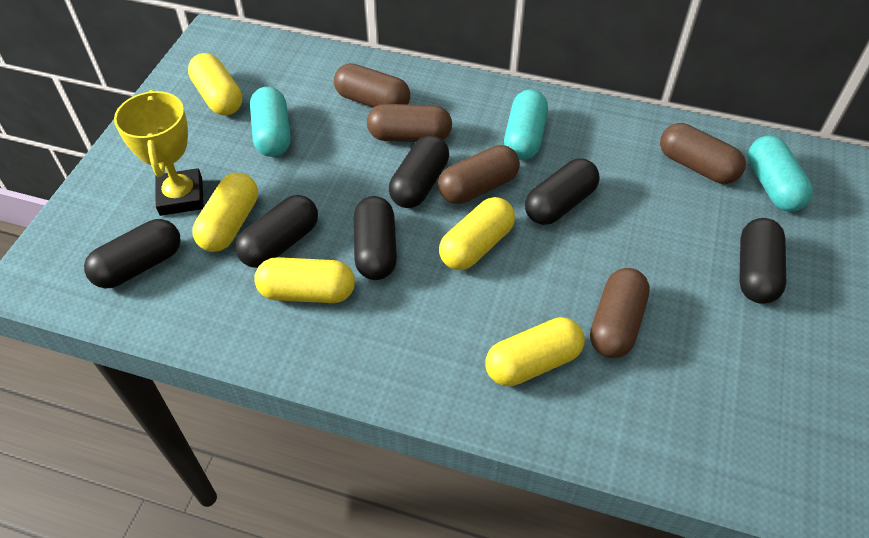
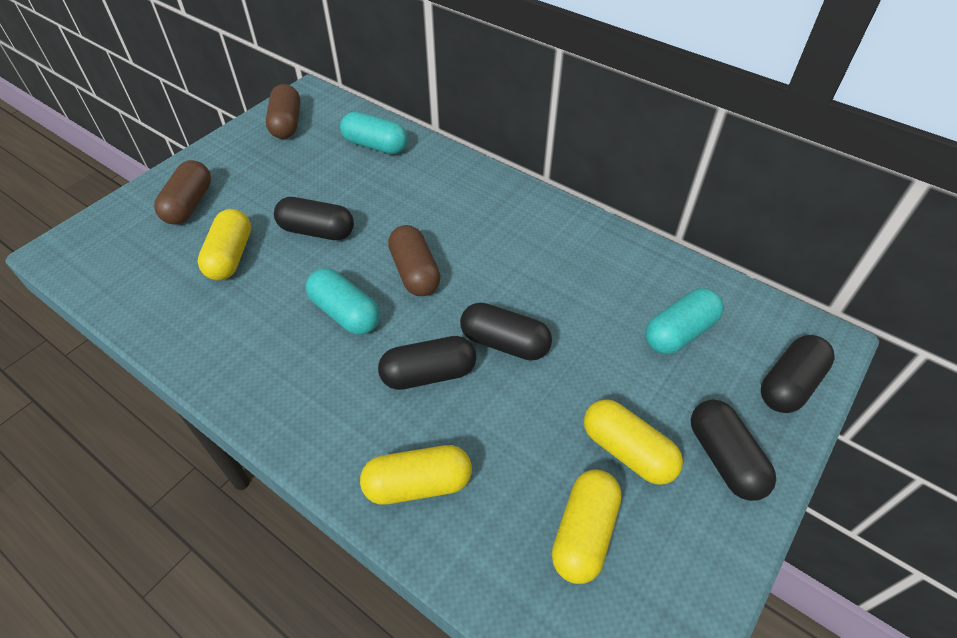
black capsule: 6 -> 5
brown capsule: 5 -> 3
yellow capsule: 5 -> 4
yellow trophy: 1 -> 0

